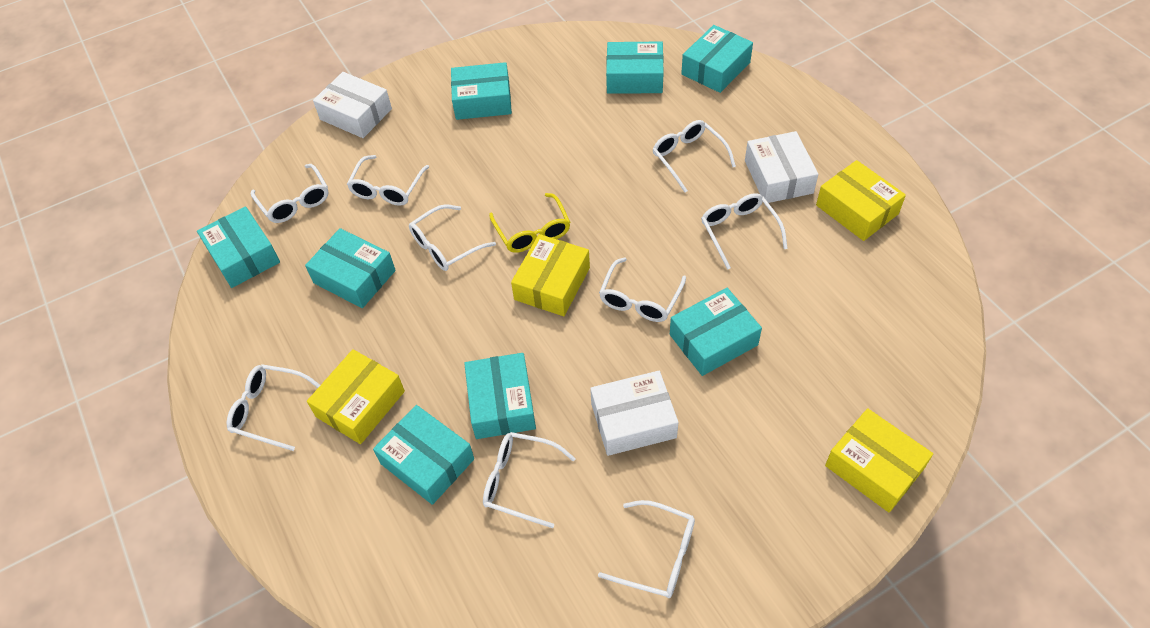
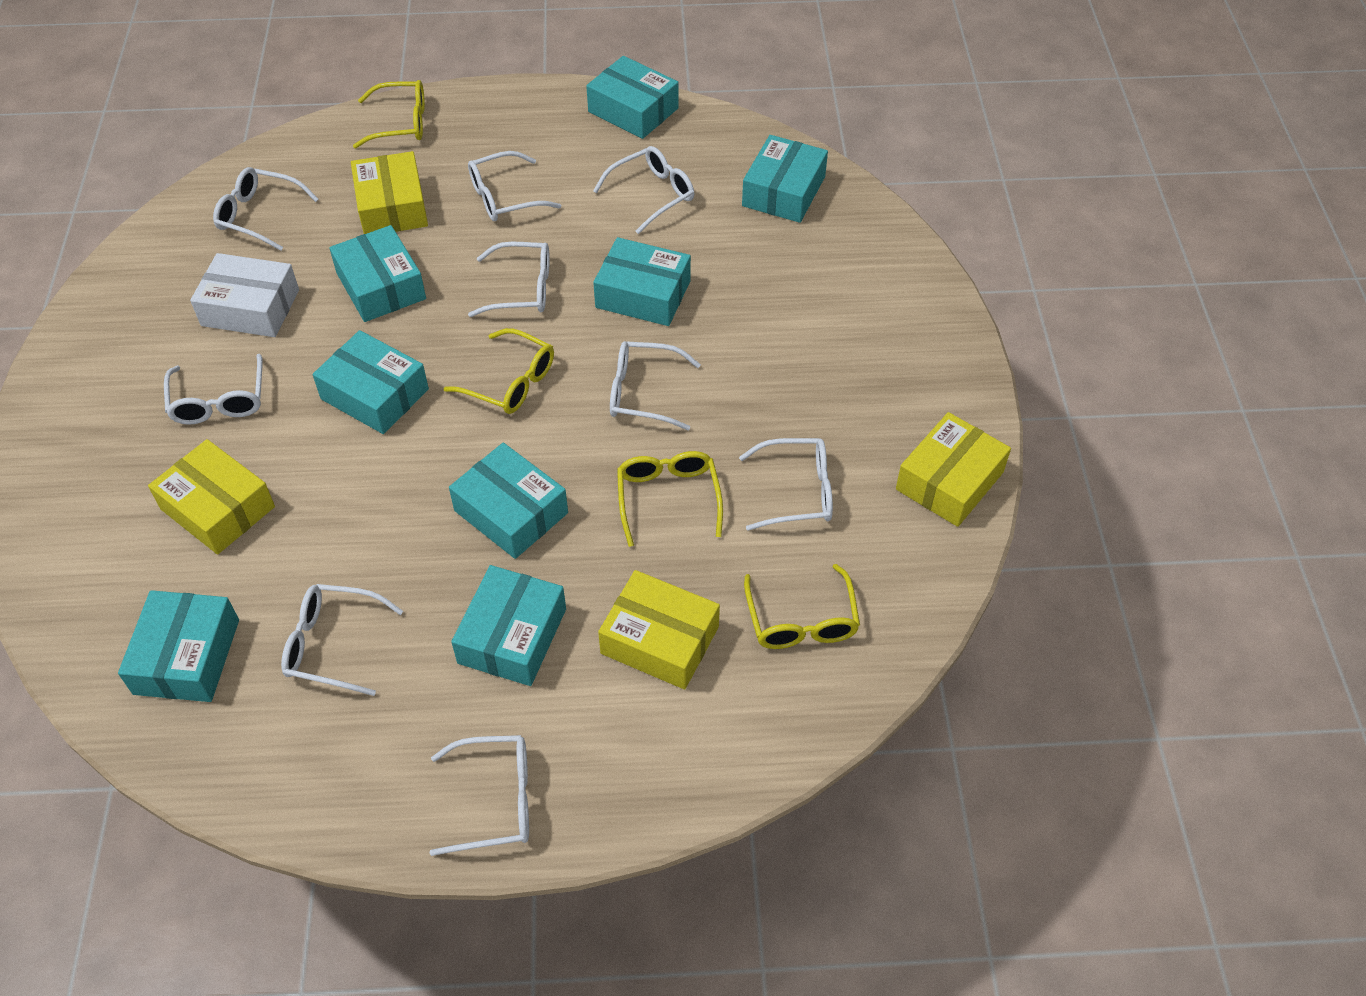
white box: 3 -> 1
yellow glasses: 1 -> 4

